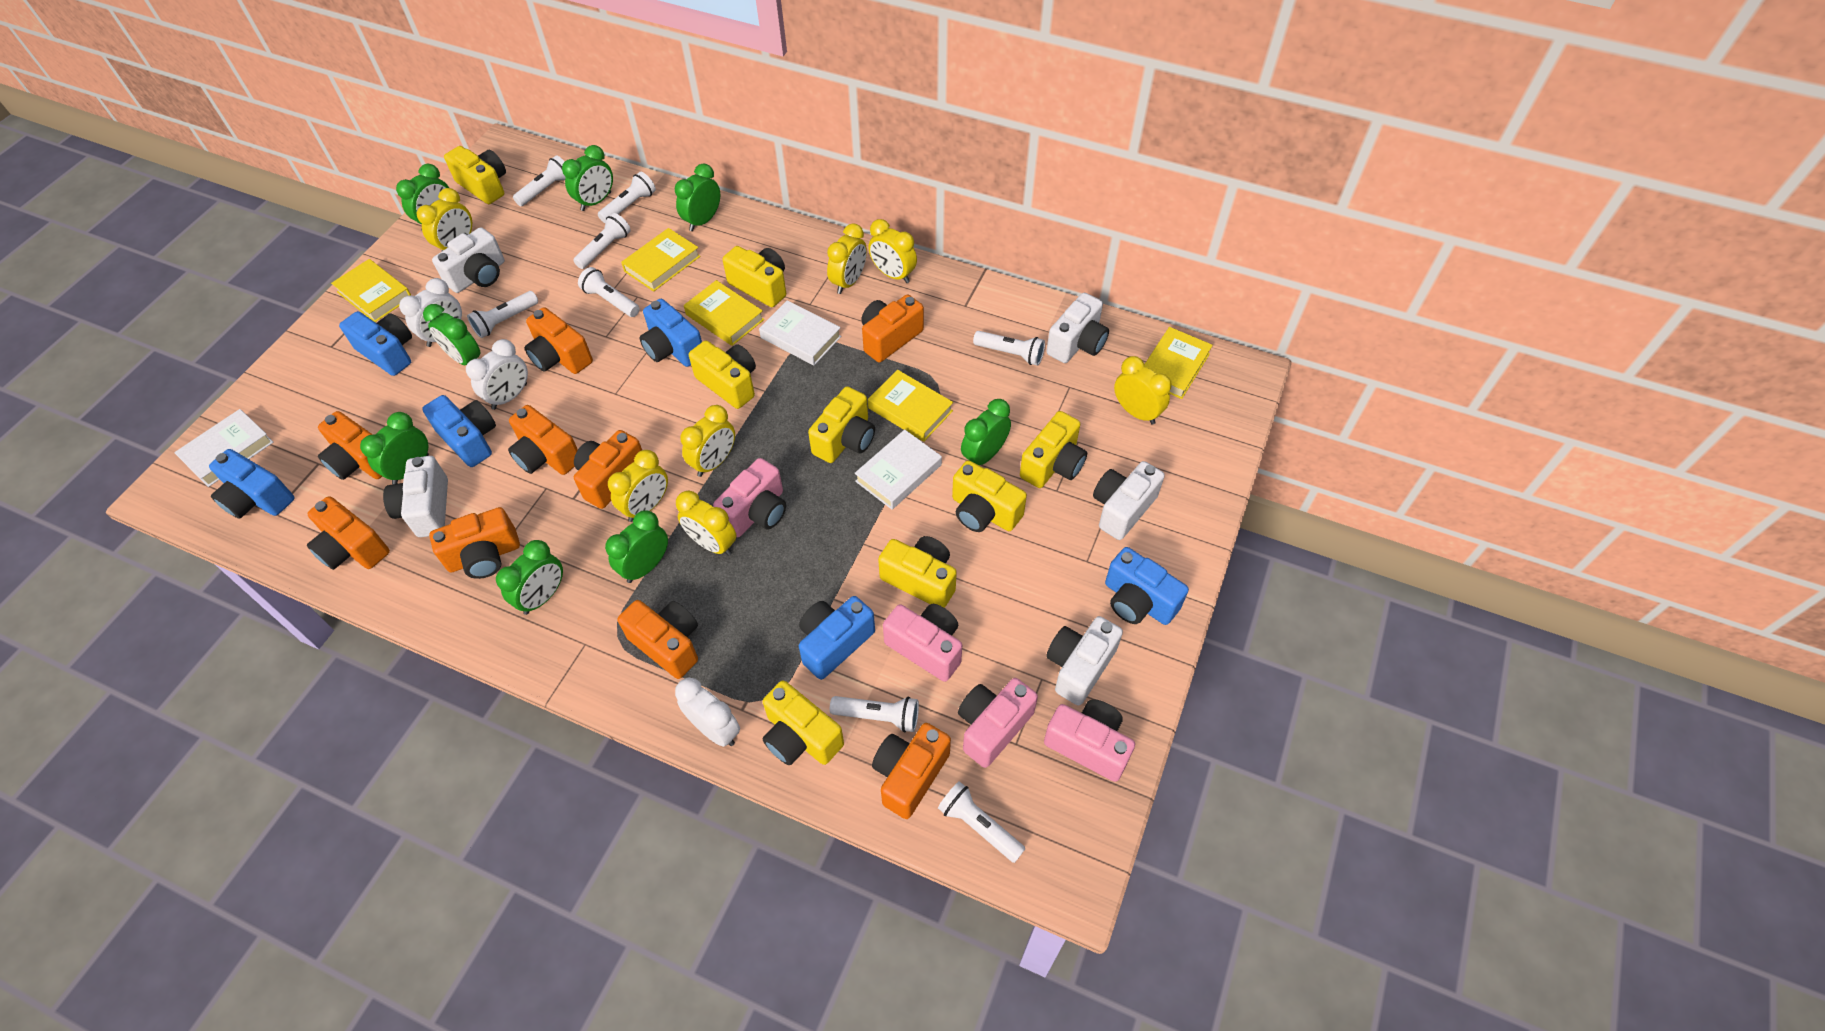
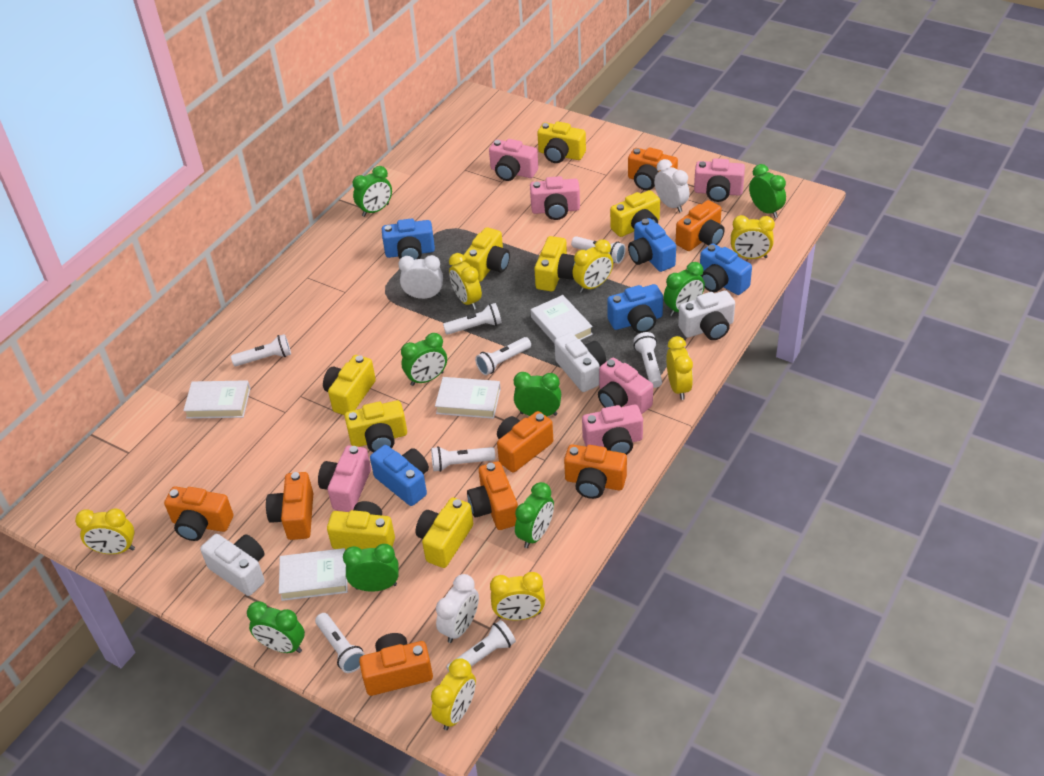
blue camera: 6 -> 5
orange camera: 9 -> 8
pink camera: 4 -> 6
white book: 3 -> 4
white camera: 5 -> 3
yellow book: 5 -> 0

